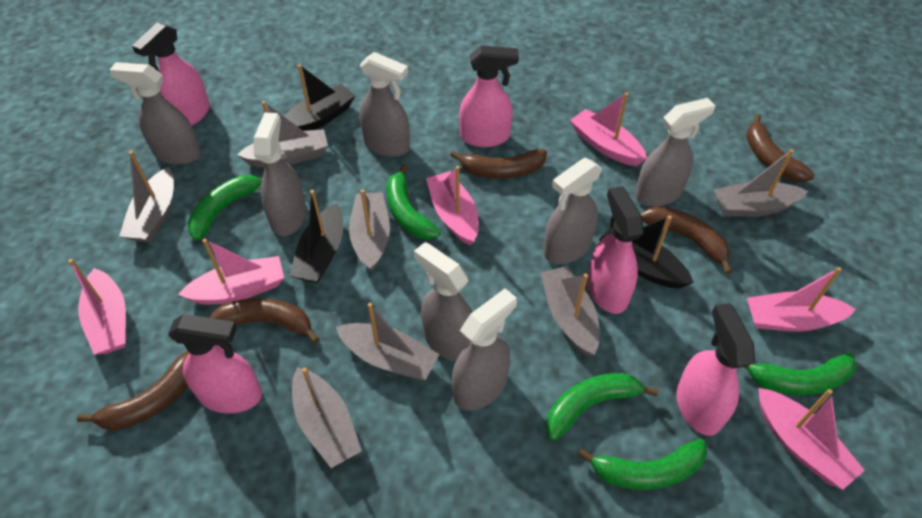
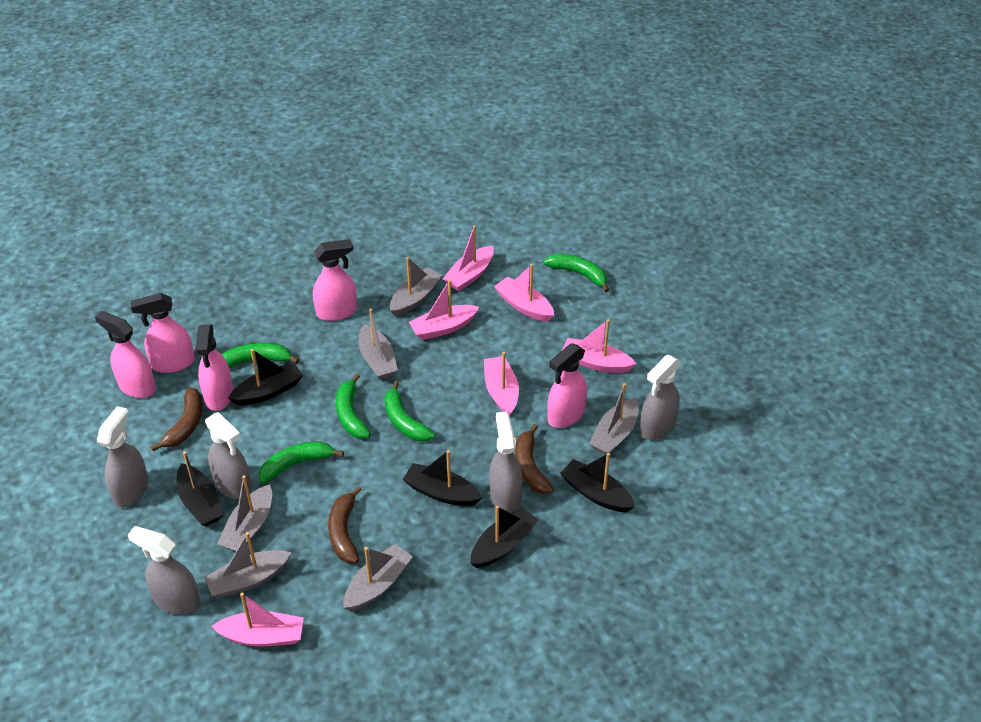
black boat: 3 -> 5
brown banana: 5 -> 3
grey boat: 7 -> 6
grey spray bottle: 7 -> 5

